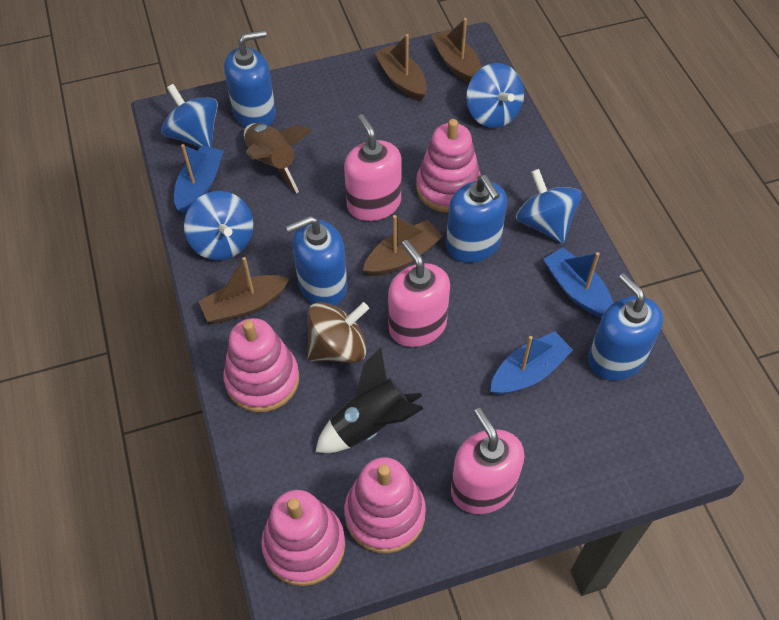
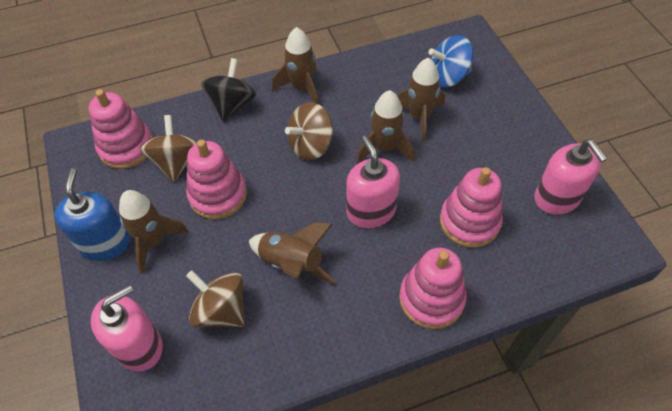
black rocket: 1 -> 0
black spinning top: 0 -> 1
blue boat: 3 -> 0
blue soap dispenser: 4 -> 1
blue spinning top: 4 -> 1
brown boat: 4 -> 0
brown rocket: 1 -> 5
brown spinning top: 1 -> 3

